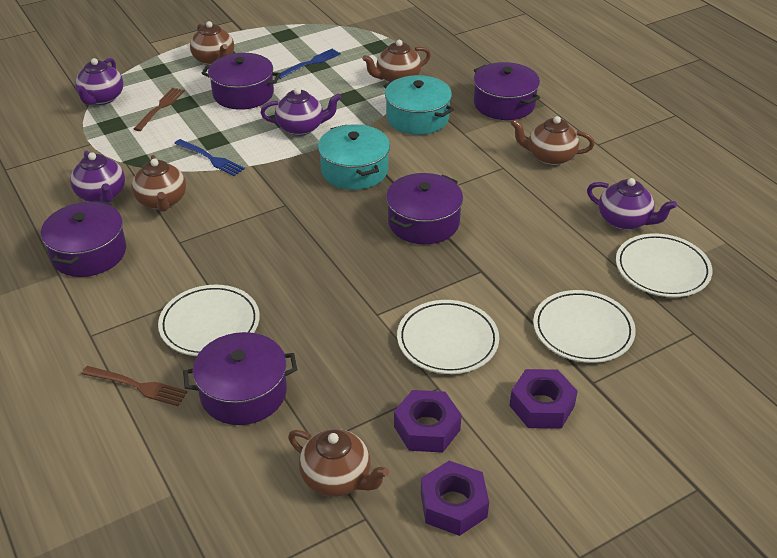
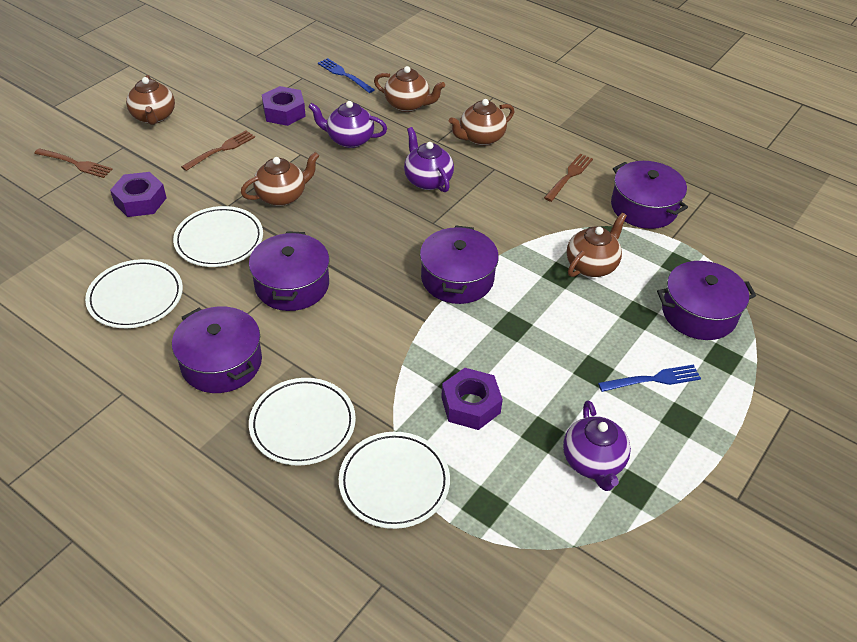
brown fork: 2 -> 3
purple teapot: 4 -> 3
turquoise pot: 2 -> 0

